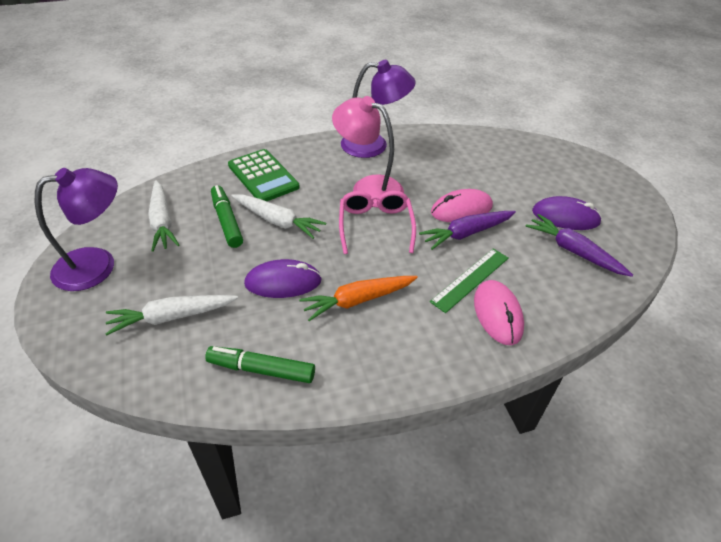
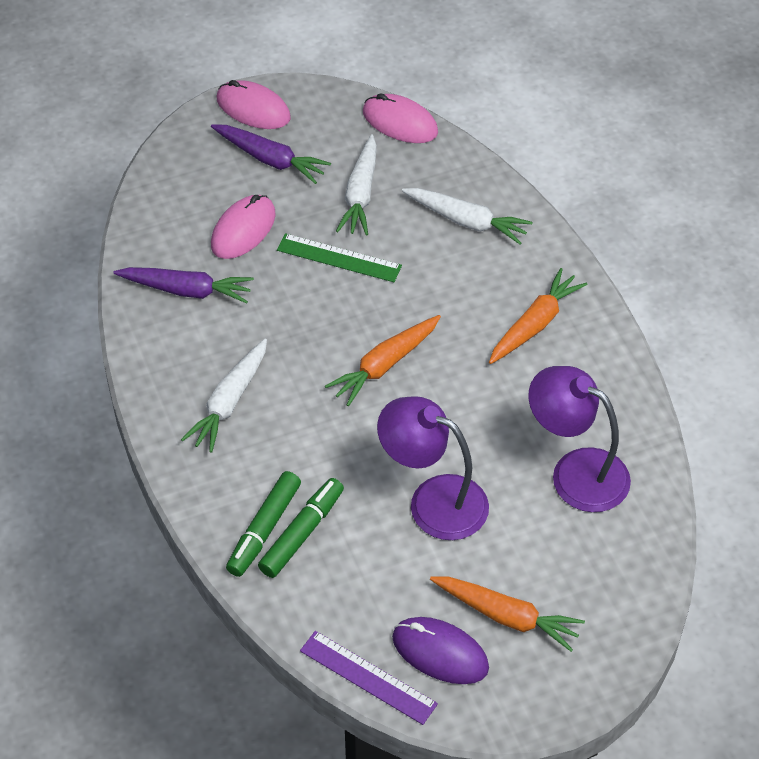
green calculator: 1 -> 0
orange carrot: 1 -> 3
pink glasses: 1 -> 0
pink lamp: 1 -> 0
pink mouse: 2 -> 3
purple mouse: 2 -> 1
purple ruler: 0 -> 1

